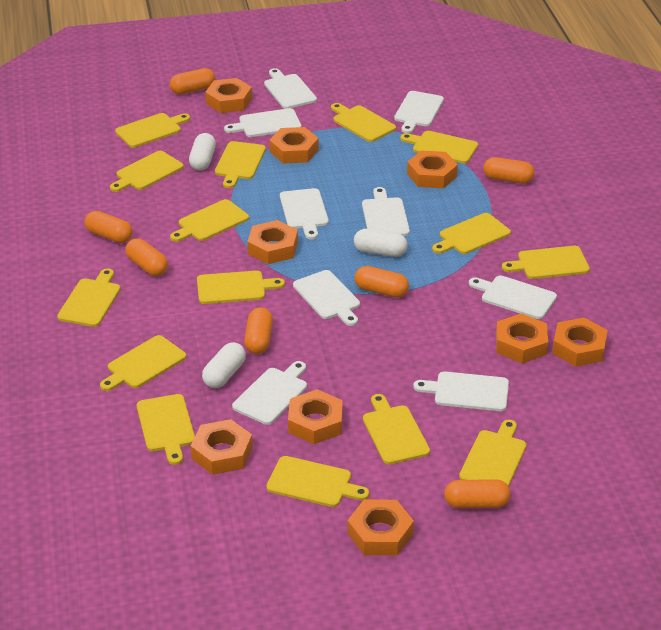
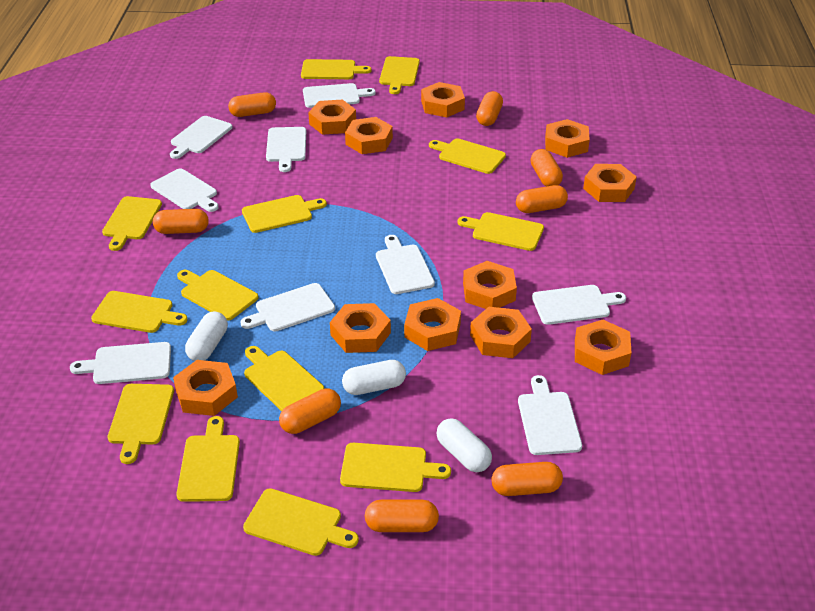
orange capsule: 7 -> 8
orange nut: 9 -> 11
yellow cutting board: 15 -> 13

